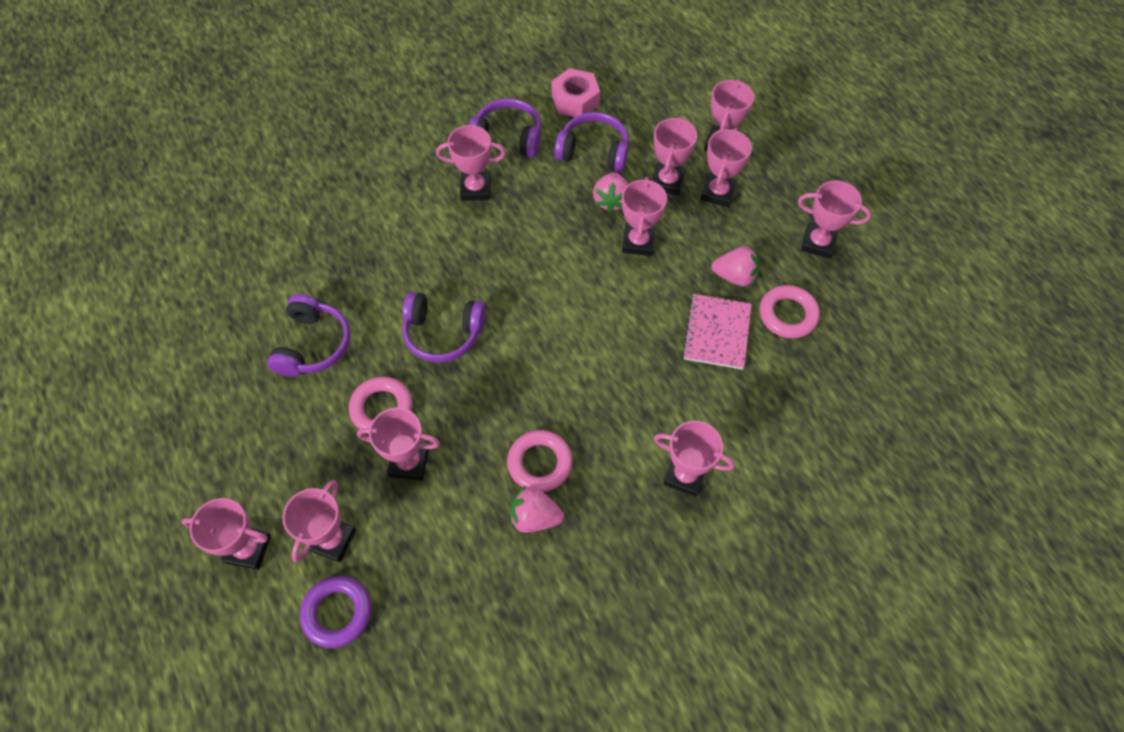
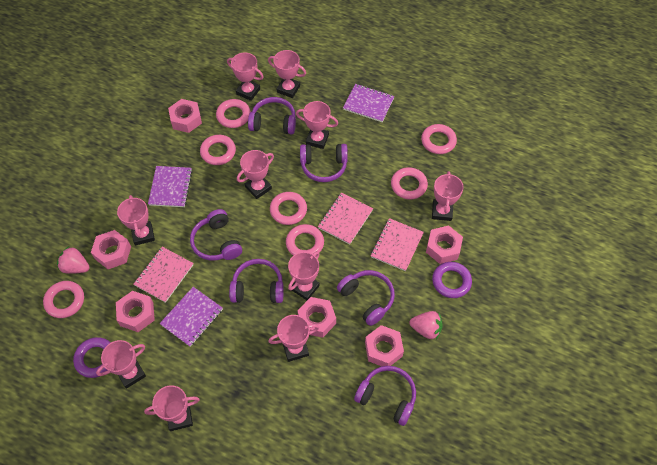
pink notebook: 1 -> 3
pink nut: 1 -> 6
pink ring: 3 -> 7
pink strawberry: 3 -> 2
purple headphones: 4 -> 6
purple notebook: 0 -> 3
purple ring: 1 -> 2

